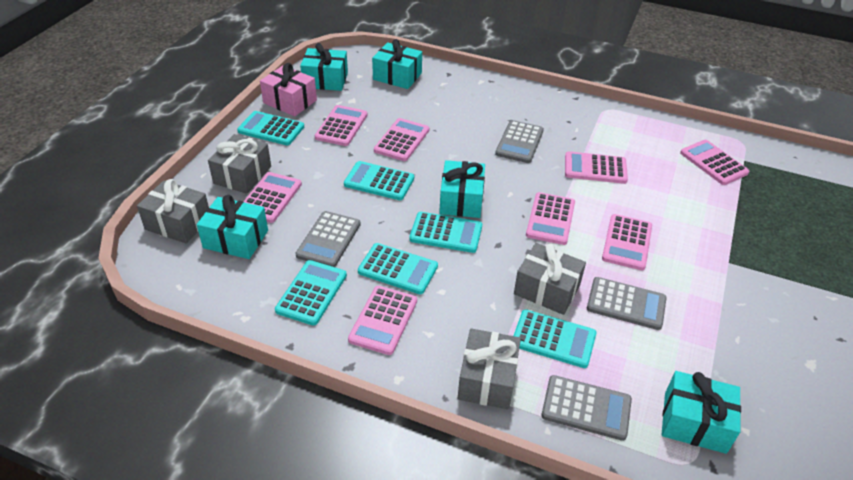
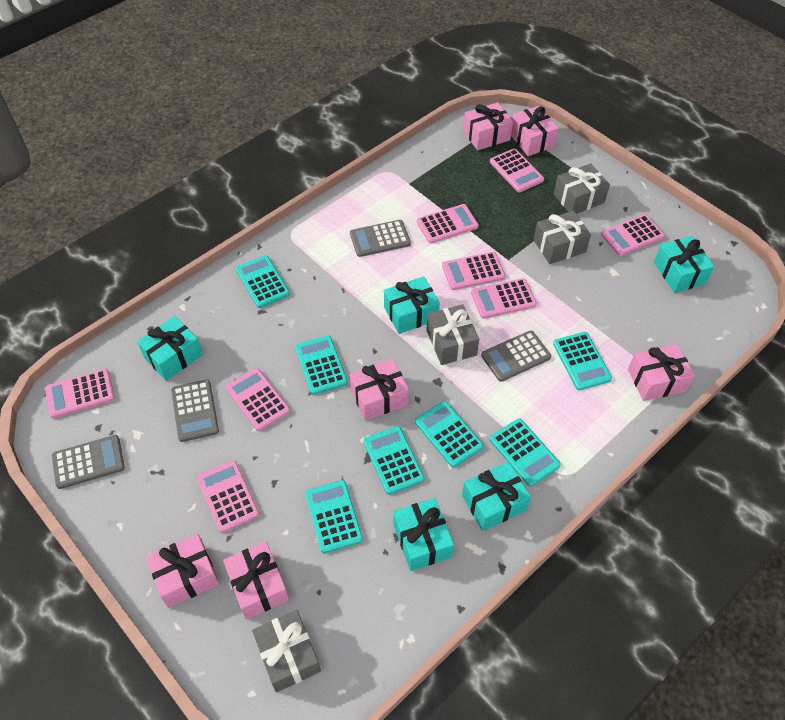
pink gift: 1 -> 6
turquoise calculator: 6 -> 7

